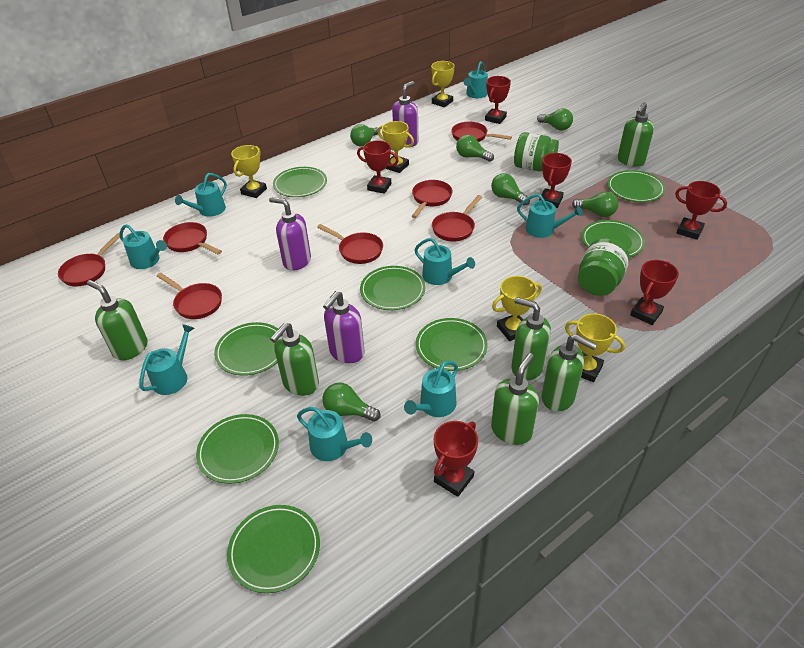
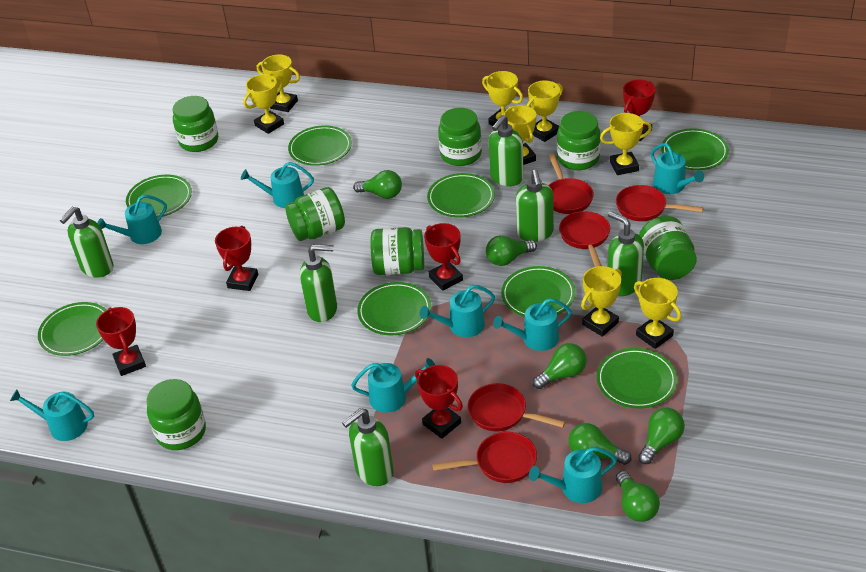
green jar: 2 -> 7
purple soap dispenser: 3 -> 0
red pan: 7 -> 5
red trophy: 6 -> 5
yellow trophy: 5 -> 8

